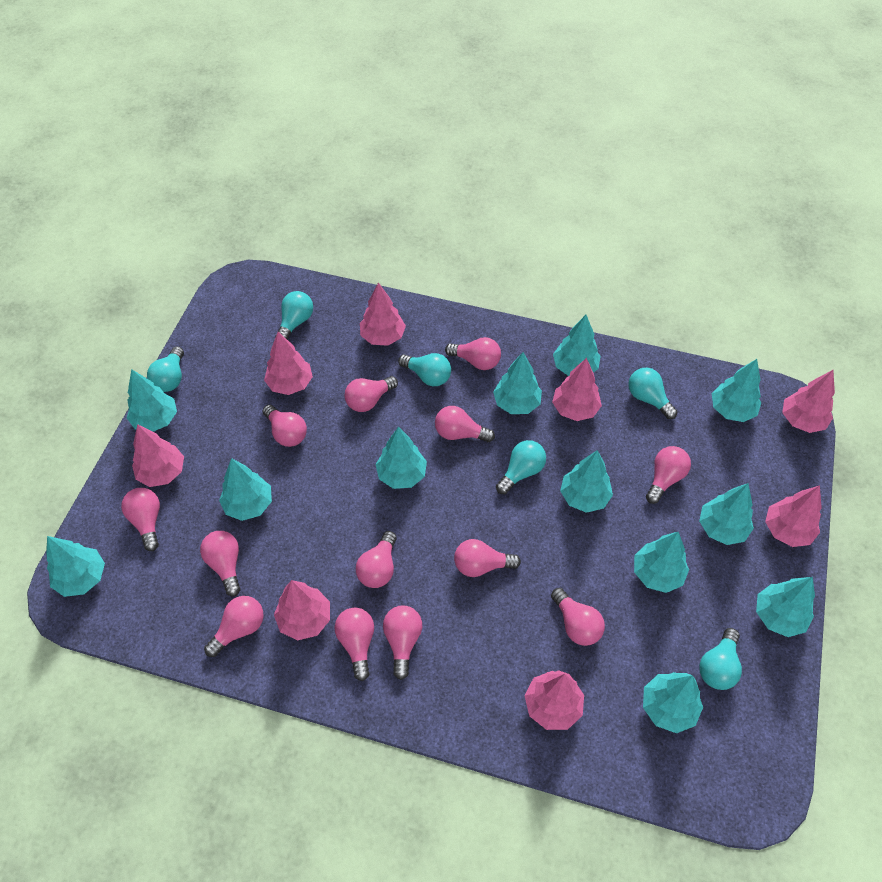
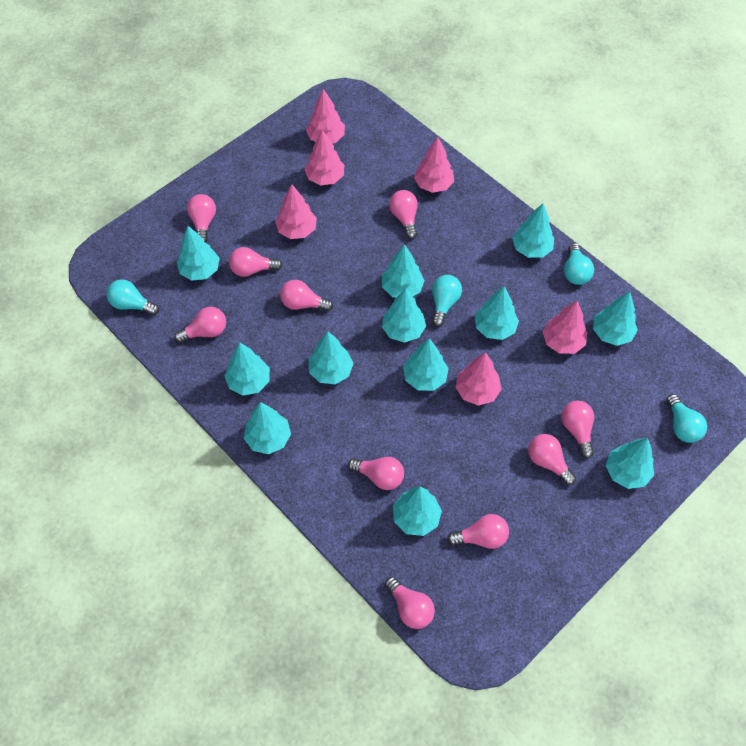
pink light bulb: 13 -> 10
pink tree: 8 -> 6
turquoise light bulb: 6 -> 4

